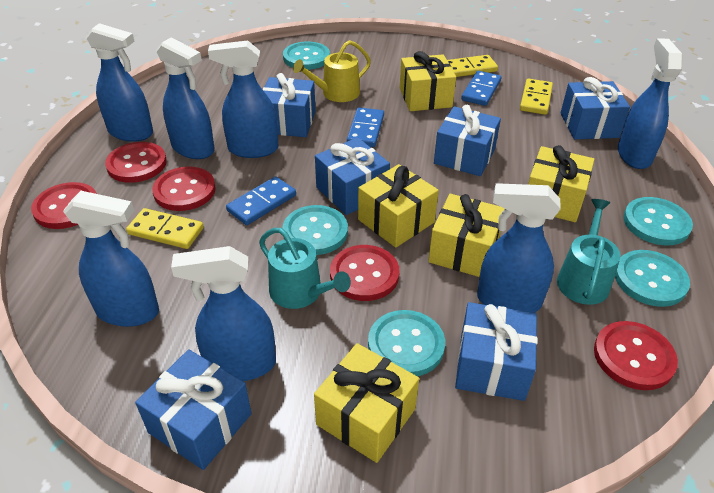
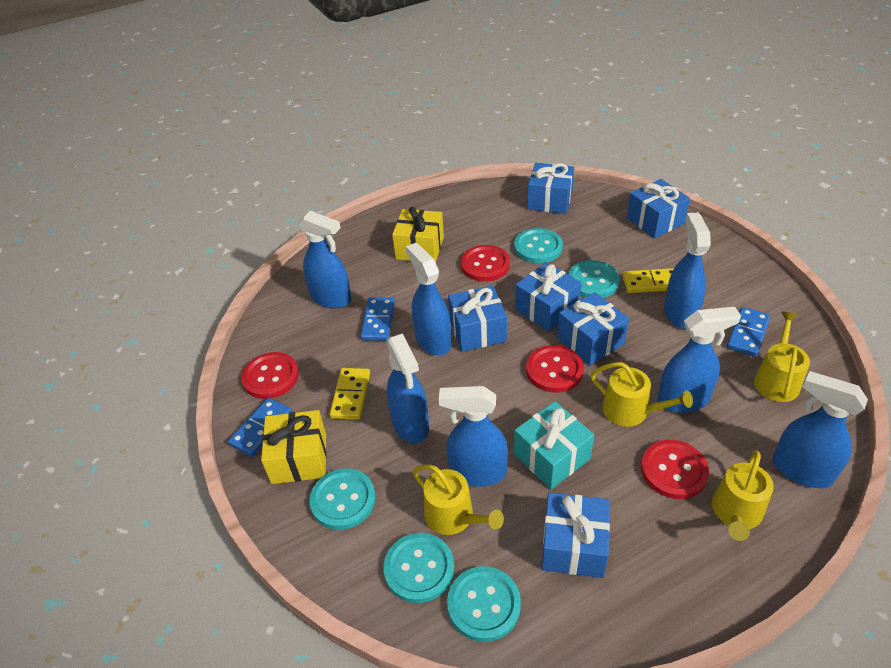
red button: 5 -> 4
turquoise gift: 0 -> 1
turquoise watering can: 2 -> 0
yellow domino: 3 -> 2
yellow gift: 5 -> 2
yellow watering can: 1 -> 4

